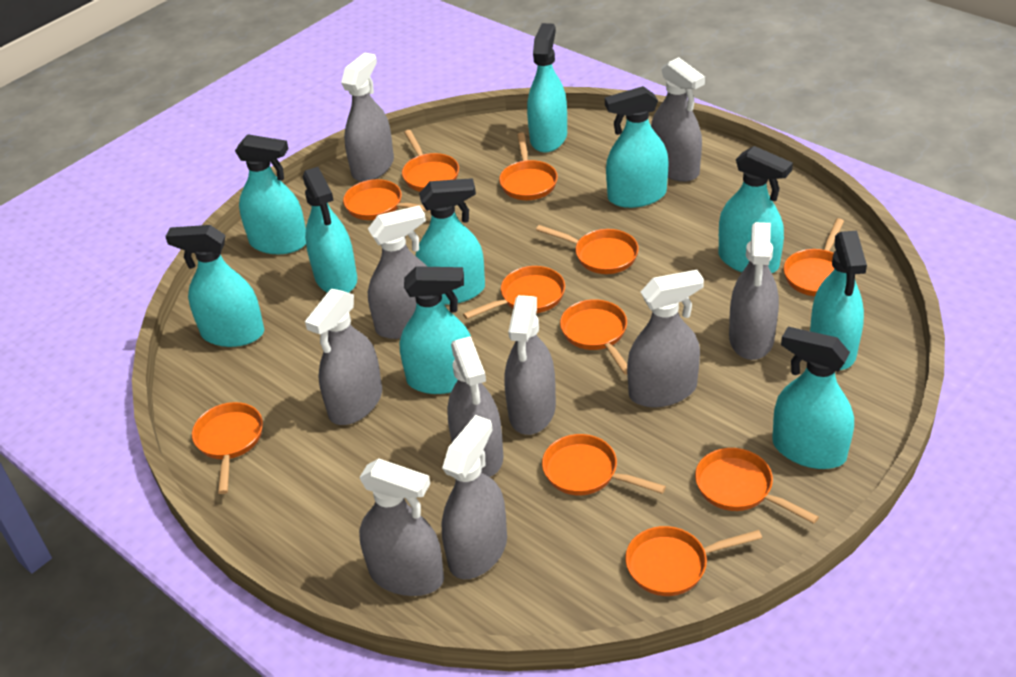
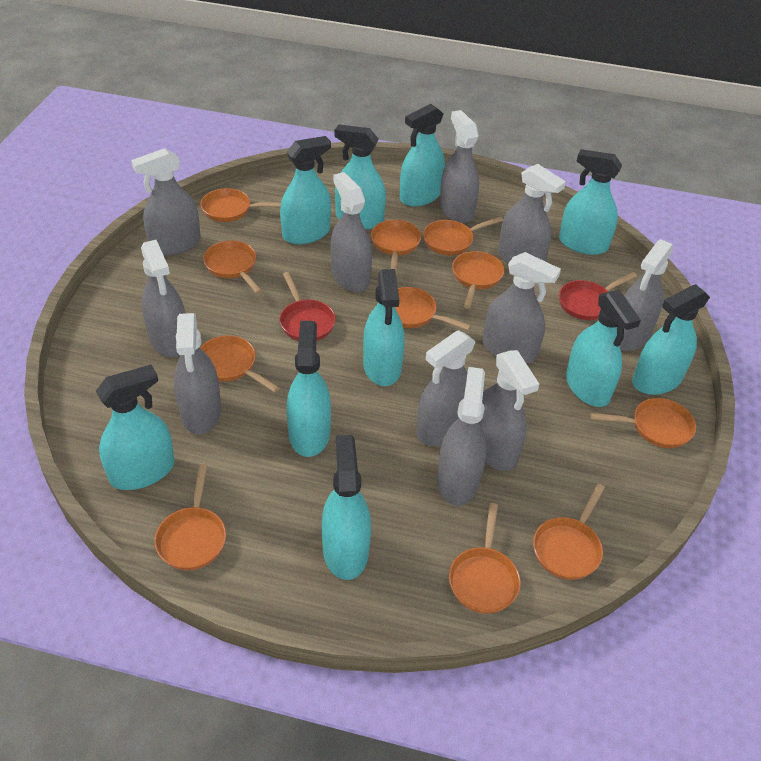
grey spray bottle: 10 -> 11
red pan: 0 -> 2

